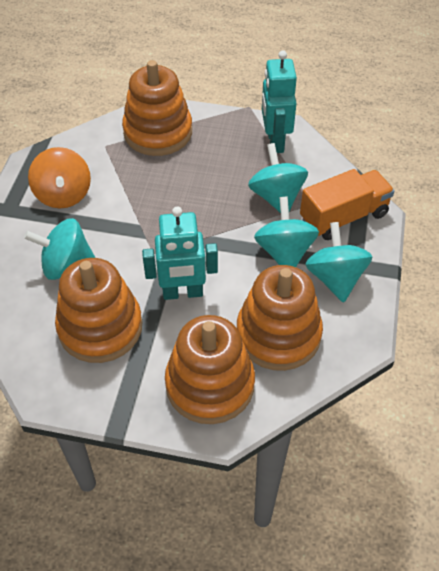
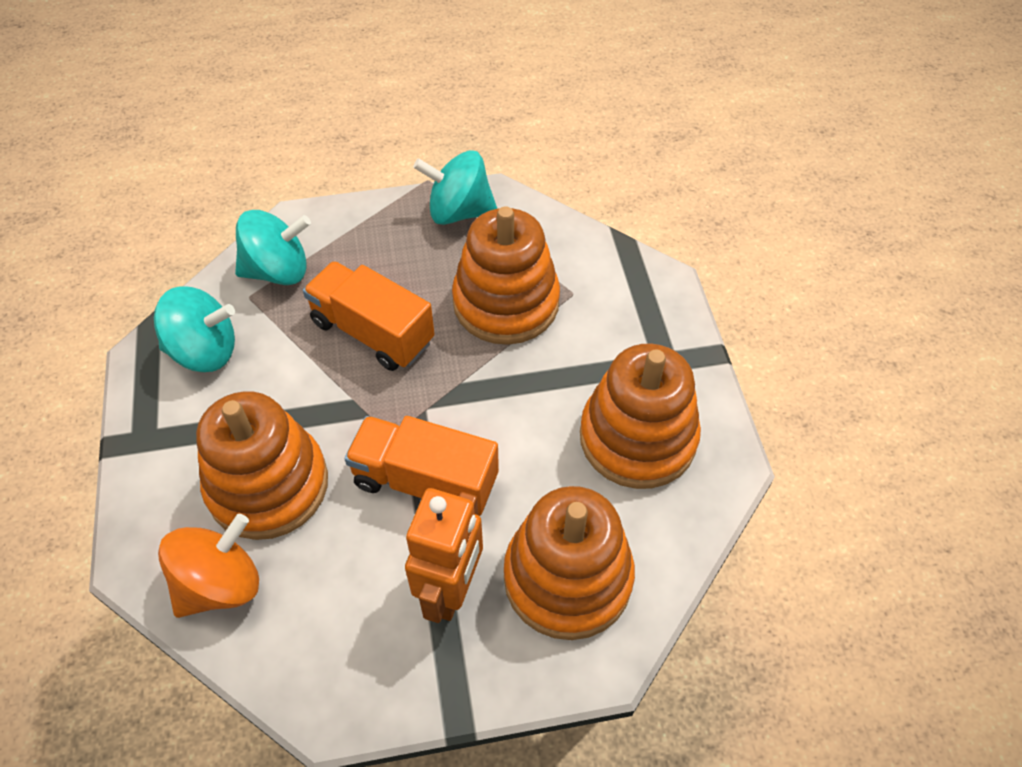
orange robot: 0 -> 1
orange truck: 1 -> 2
turquoise robot: 2 -> 0
turquoise spinning top: 4 -> 3

